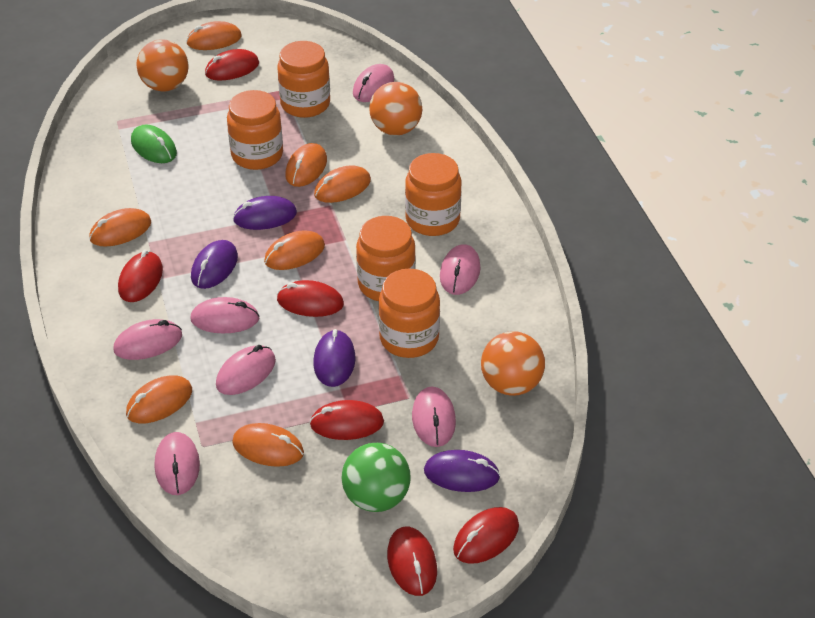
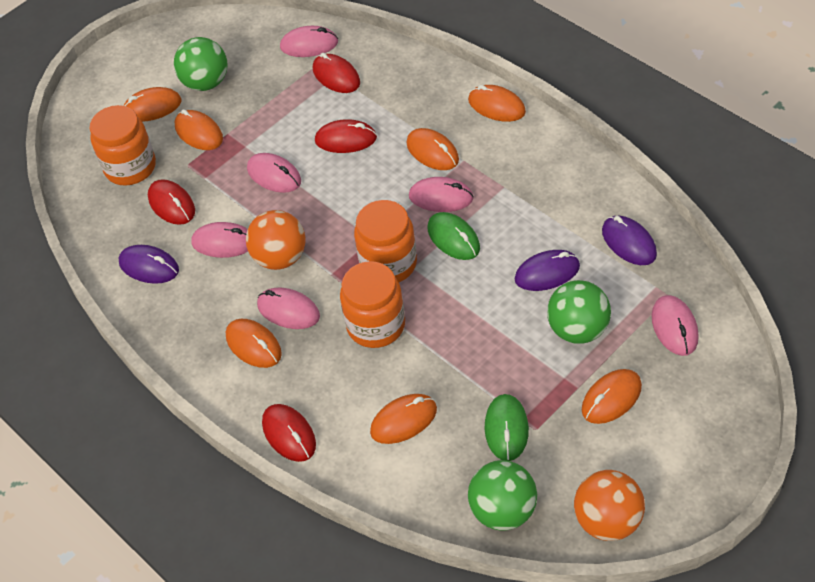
green ball: 1 -> 3
green mouse: 1 -> 2
orange ball: 3 -> 2
orange jar: 5 -> 3
pink mouse: 7 -> 6
purple mouse: 4 -> 3
red mouse: 6 -> 4

